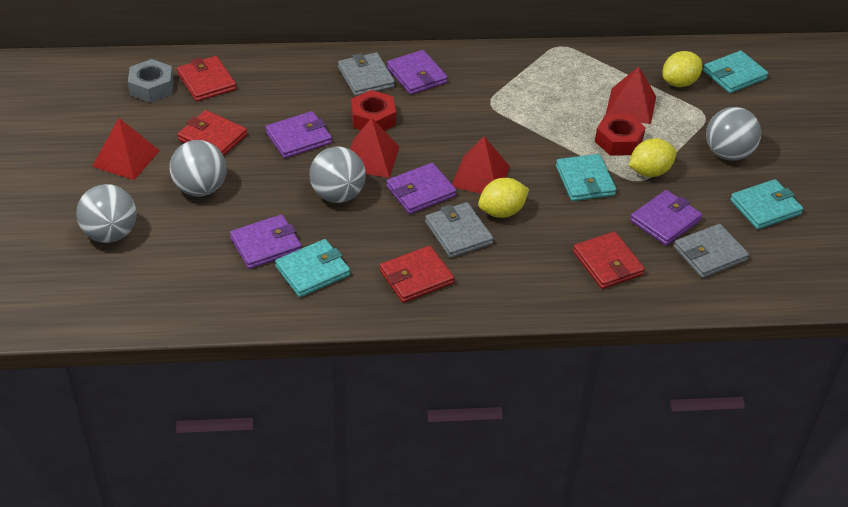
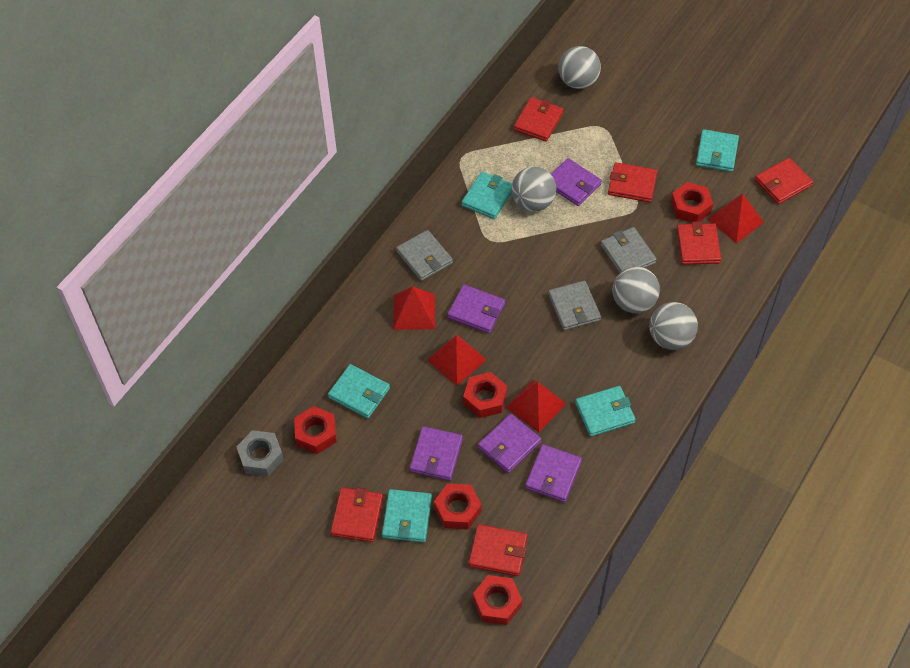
red nut: 2 -> 5
red wallet: 4 -> 6
turquoise wallet: 4 -> 5
yellow lemon: 3 -> 0

